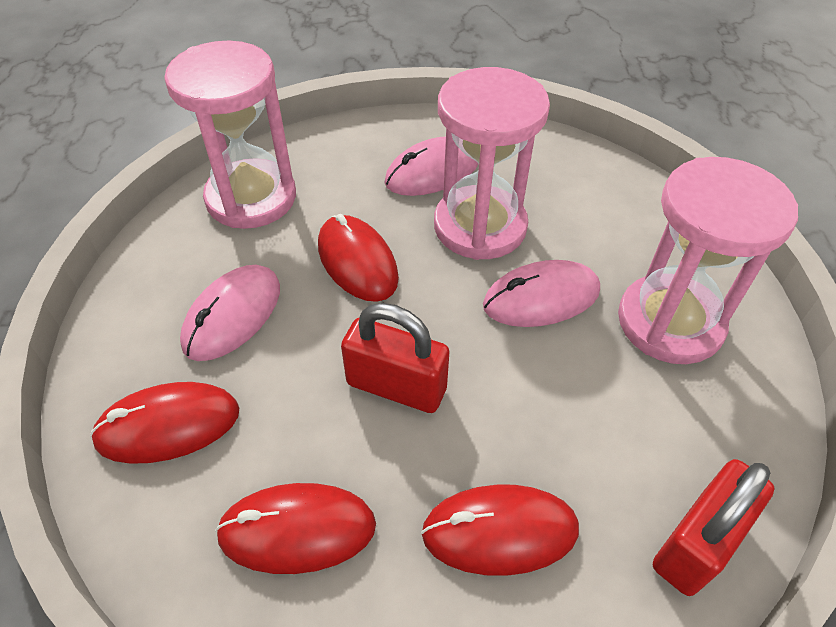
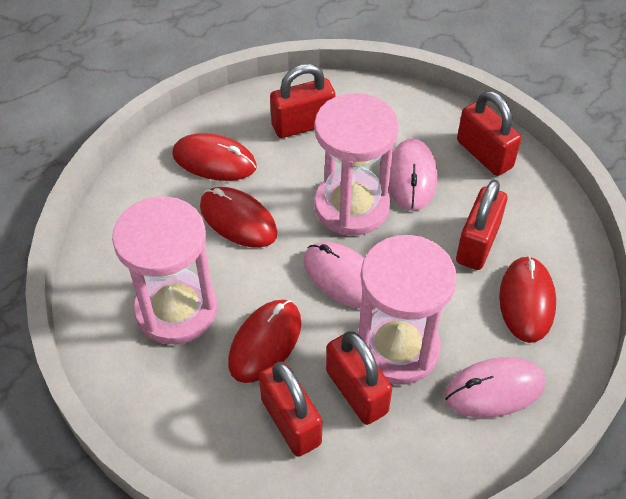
red padlock: 2 -> 5

